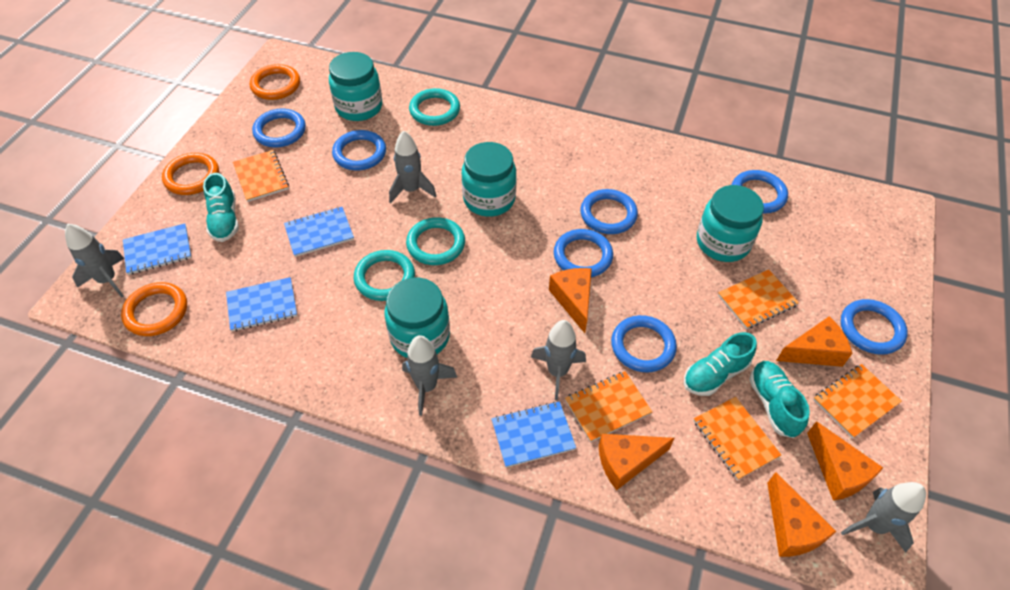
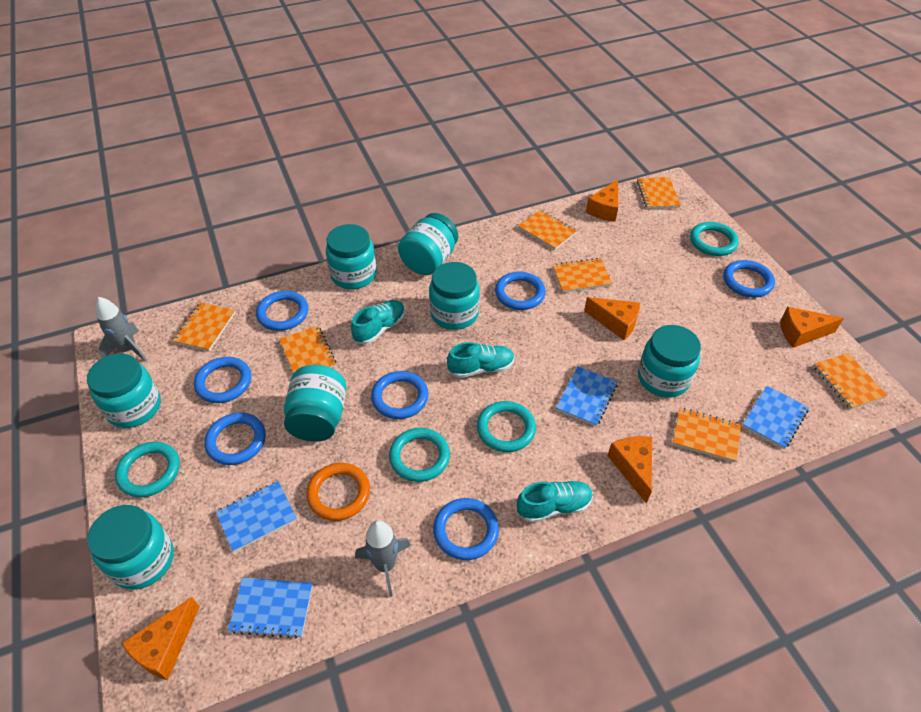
grey rocket: 5 -> 2
orange notebook: 5 -> 7
orange ring: 3 -> 1
turquoise jar: 4 -> 7
turquoise ring: 3 -> 4

